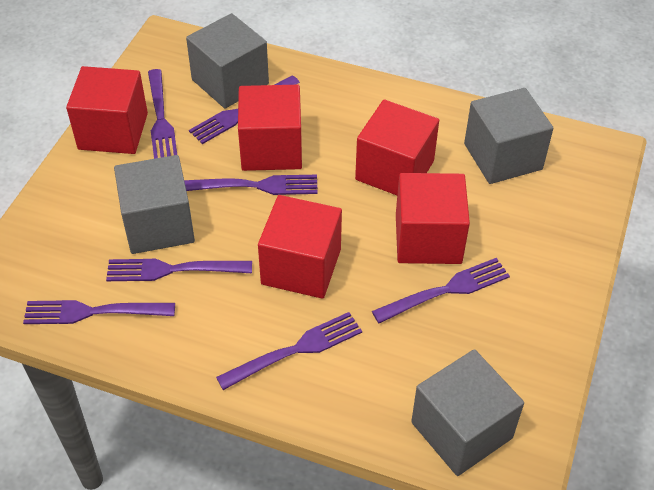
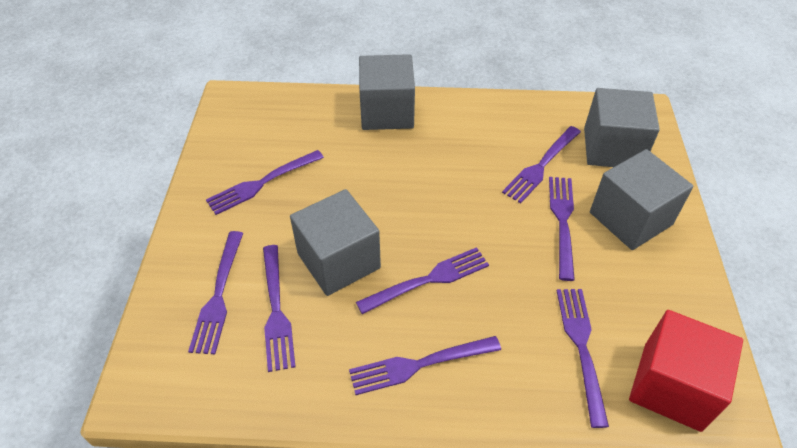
purple fork: 7 -> 8
red cube: 5 -> 1

